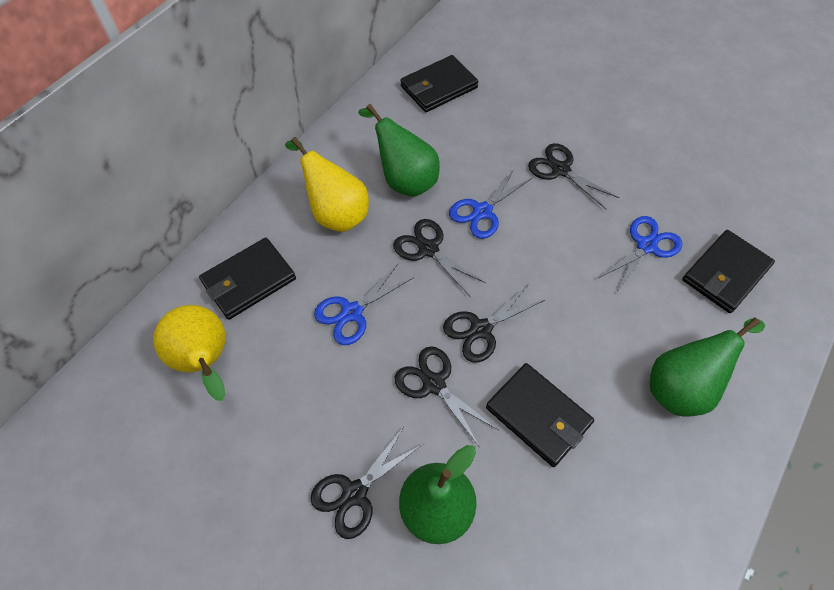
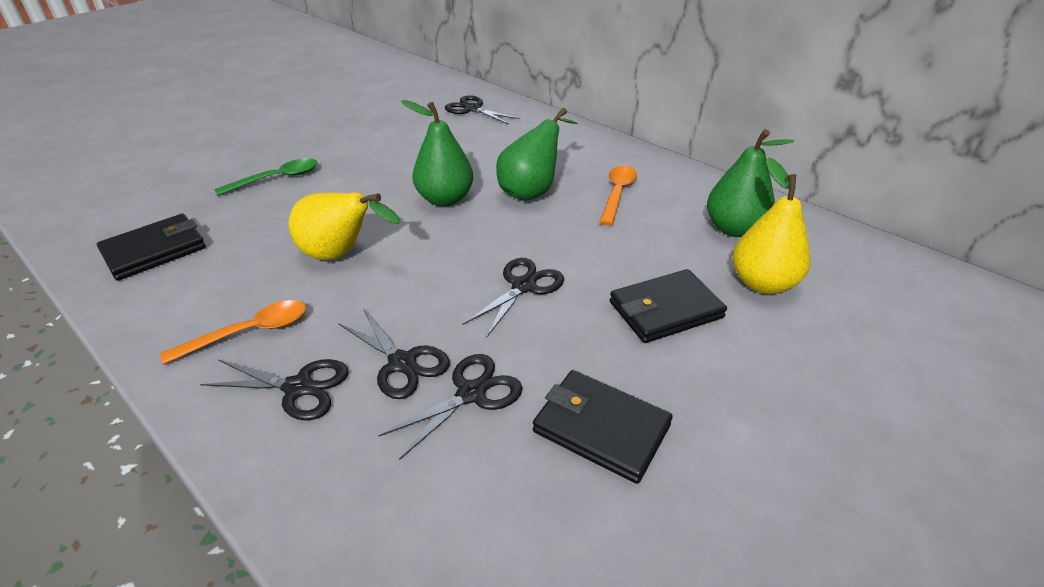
black wallet: 4 -> 3
blue scissors: 3 -> 0
green spoon: 0 -> 1
orange spoon: 0 -> 2

